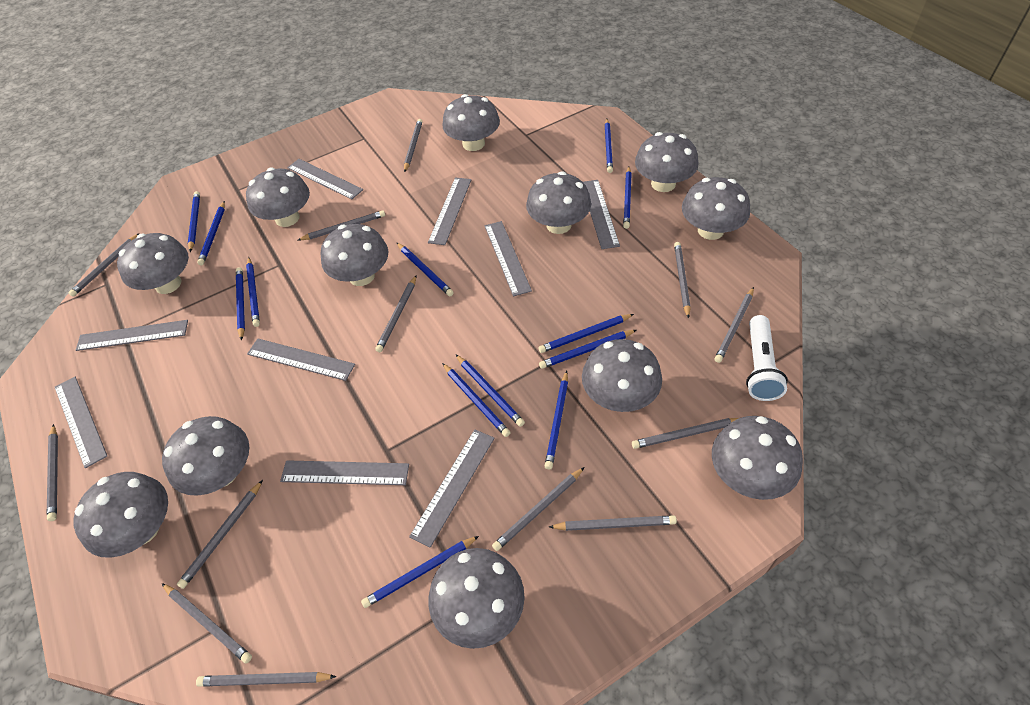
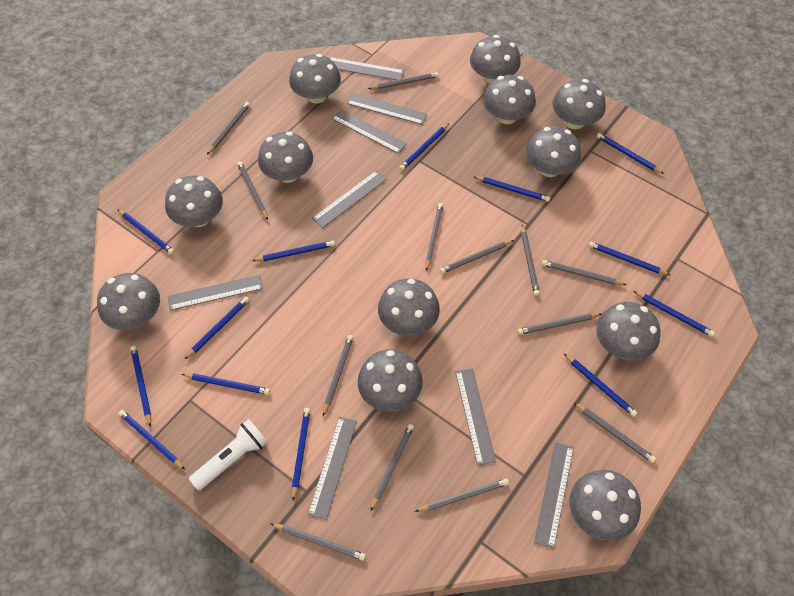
grey ruler: 9 -> 8

